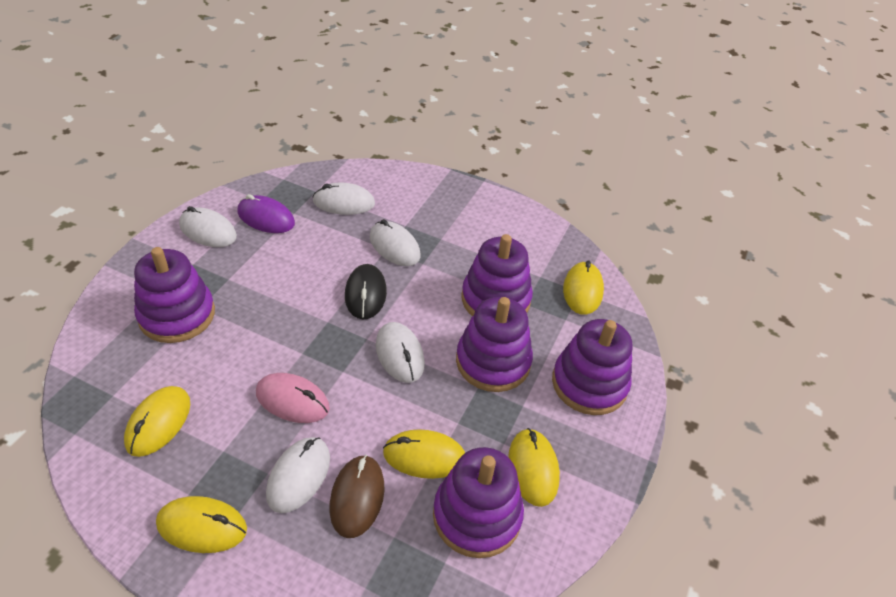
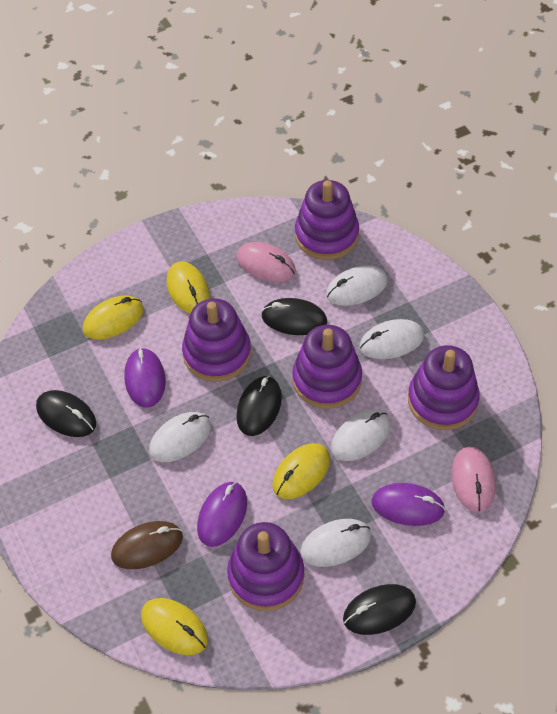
black mouse: 1 -> 4
pink mouse: 1 -> 2
purple mouse: 1 -> 3
yellow mouse: 5 -> 4

